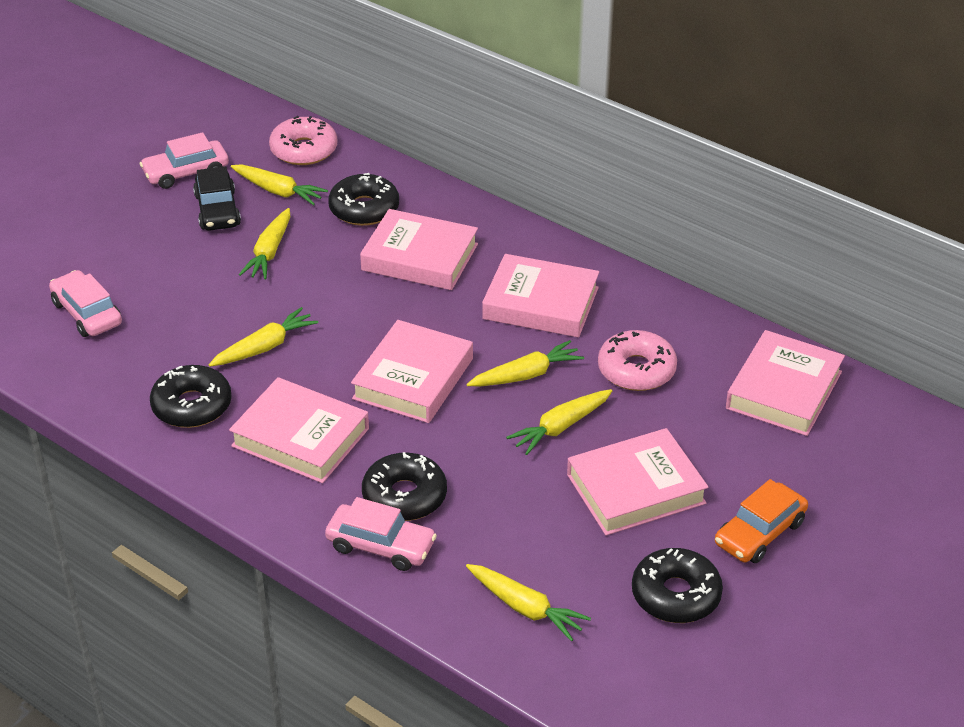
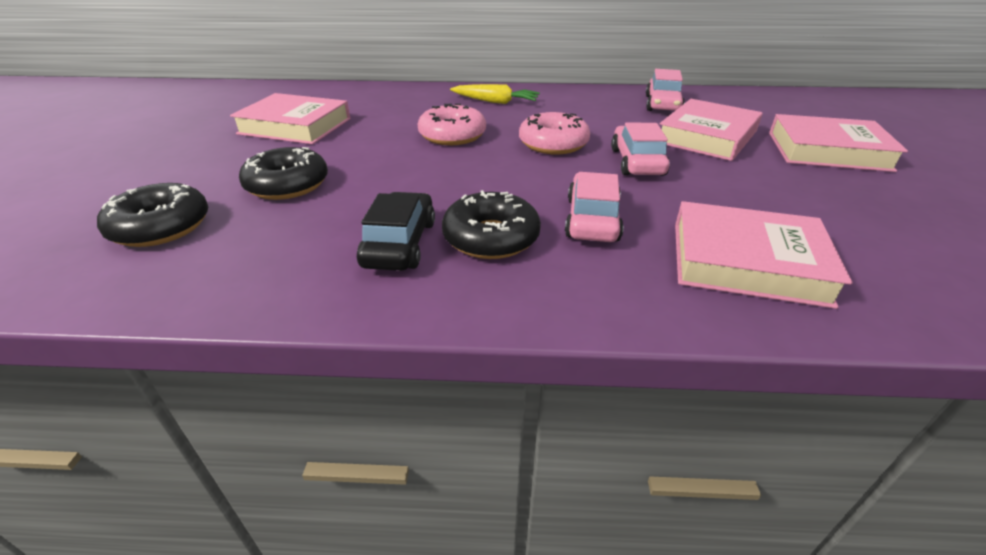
black donut: 4 -> 3
orange car: 1 -> 0
pink book: 6 -> 4
yellow carrot: 6 -> 1

